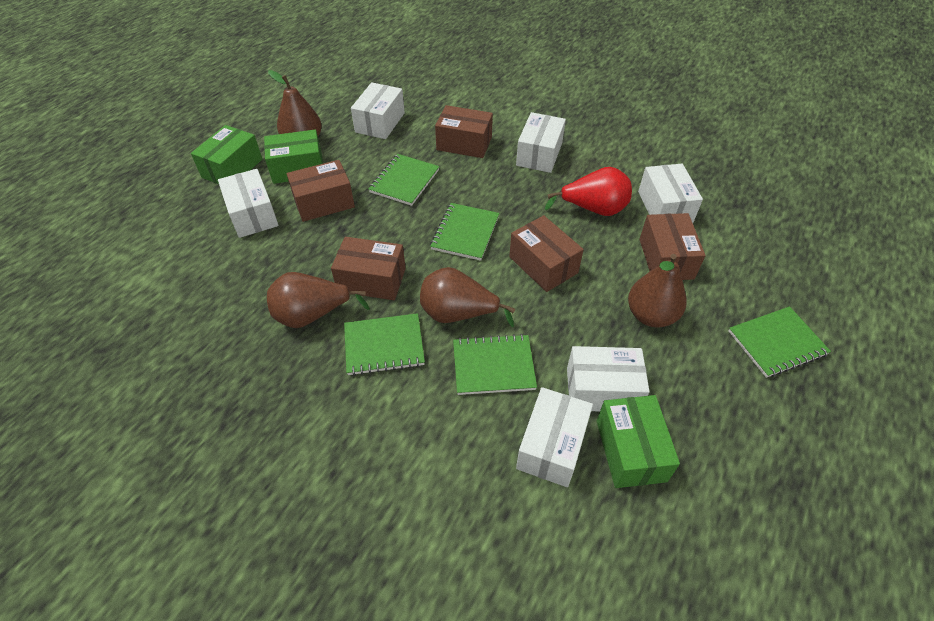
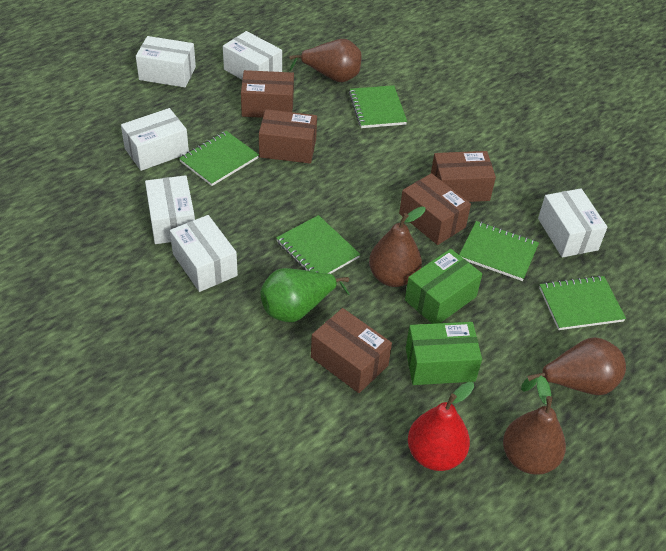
green box: 3 -> 2
green pear: 0 -> 1

